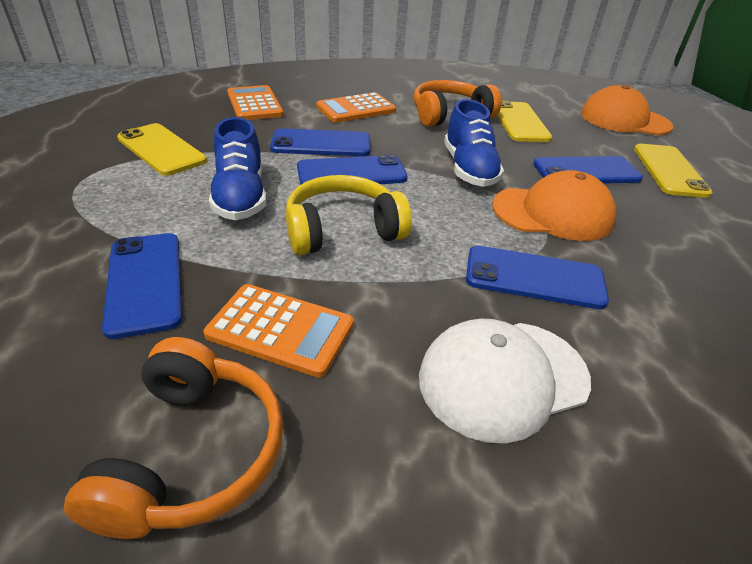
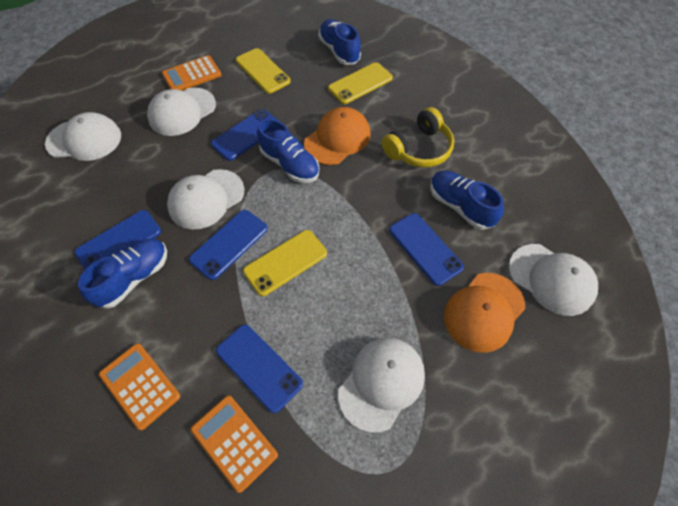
blue shoe: 2 -> 4
orange headphones: 2 -> 0
white cap: 1 -> 5

